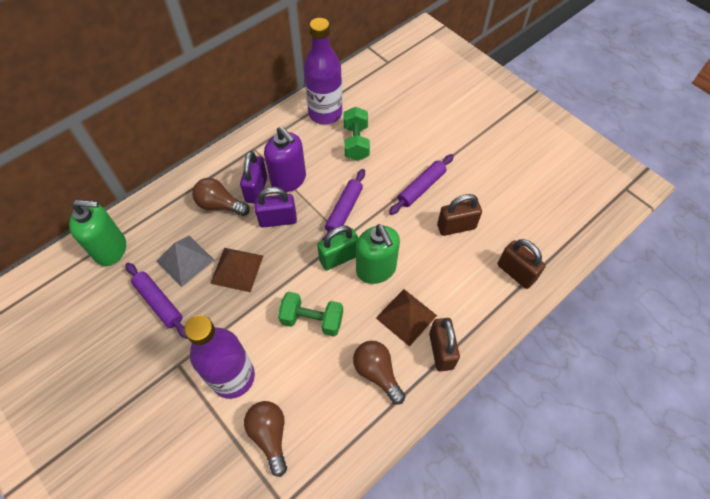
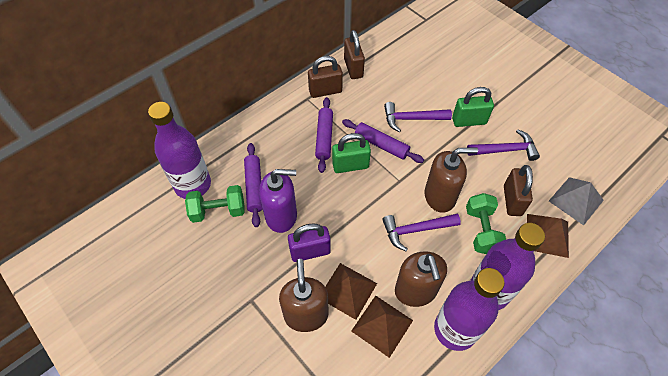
brown light bulb: 3 -> 0
brown pyramid: 2 -> 3
brown soap dispenser: 0 -> 3
green padlock: 1 -> 2
green soap dispenser: 2 -> 0
purple bottle: 2 -> 3
purple hammer: 0 -> 3
purple padlock: 2 -> 1

